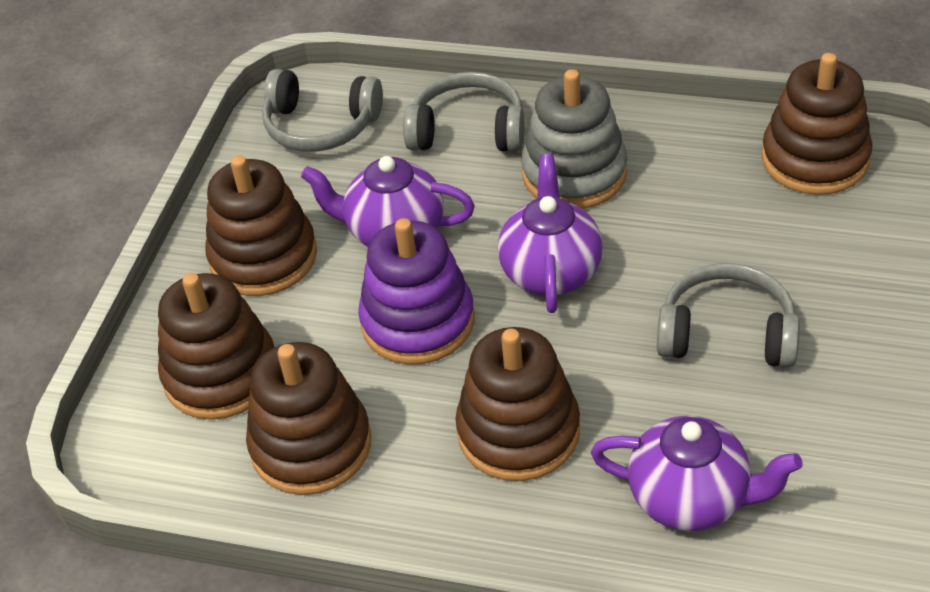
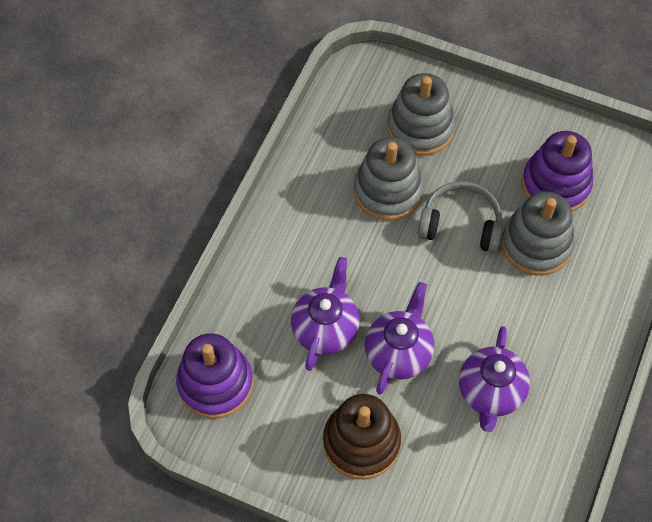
brown stacking toy: 5 -> 1
grey headphones: 3 -> 1
grey stacking toy: 1 -> 3
purple stacking toy: 1 -> 2

